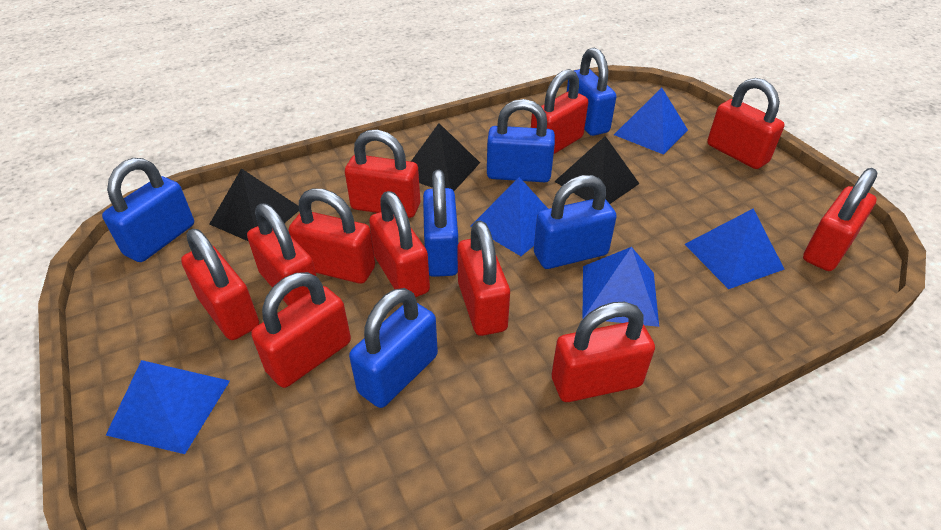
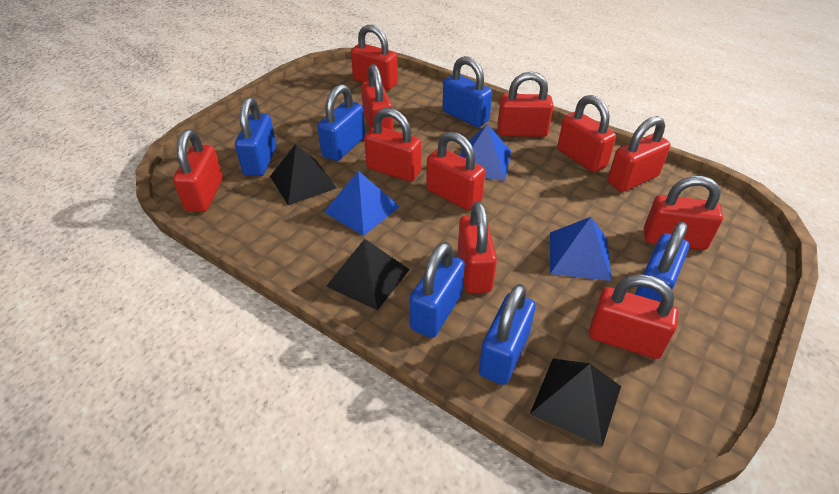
blue pyramid: 5 -> 3

